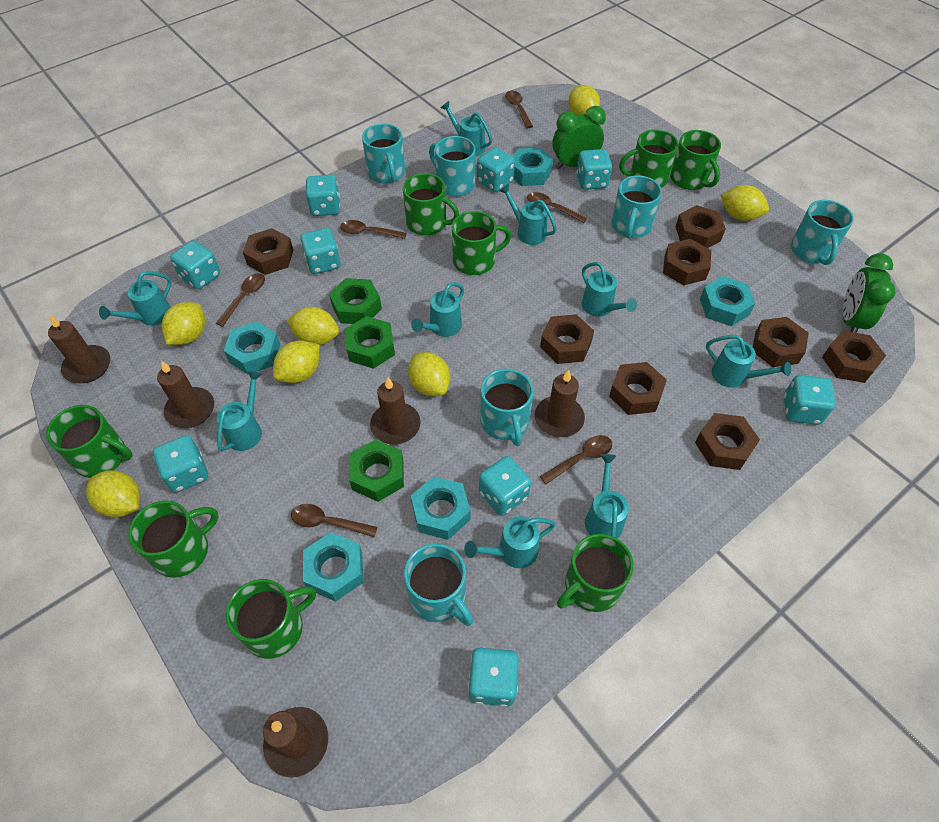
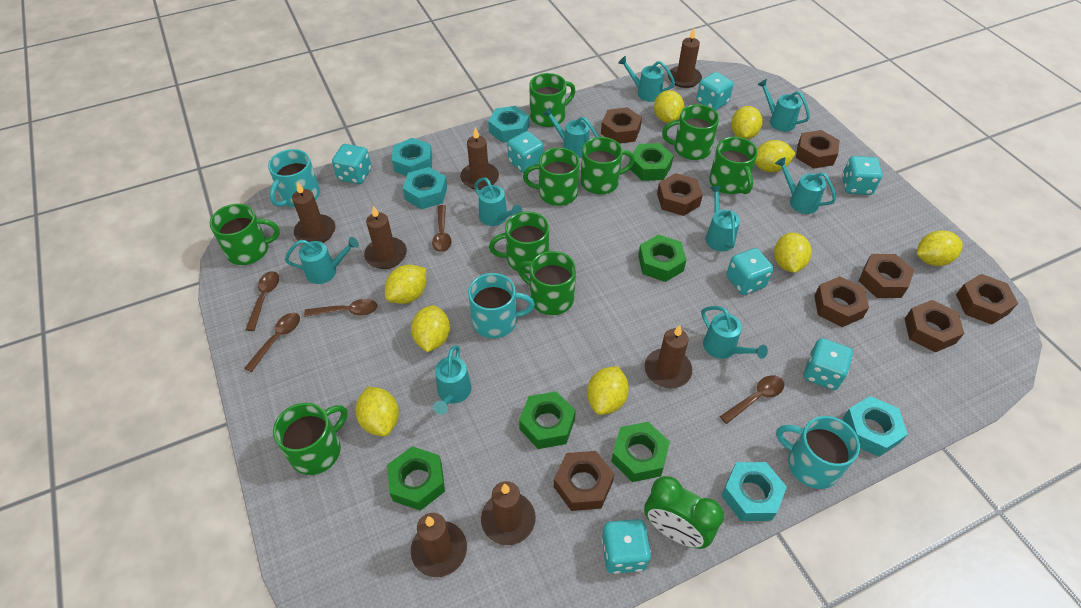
brown candle: 5 -> 7
brown spoon: 6 -> 5
green clock: 2 -> 1
green mug: 8 -> 9
green nut: 3 -> 5
turquoise dice: 9 -> 7
turquoise mug: 6 -> 3
yellow lemon: 7 -> 9

